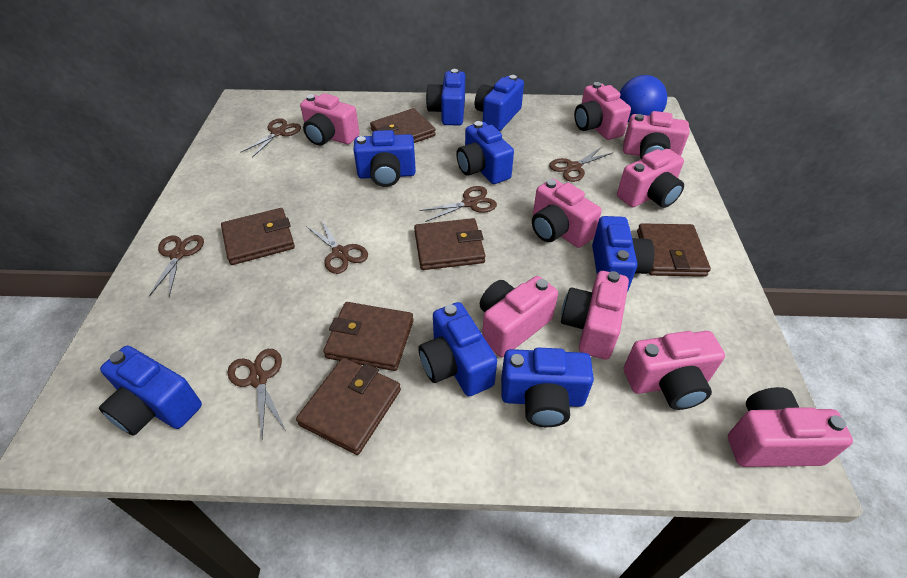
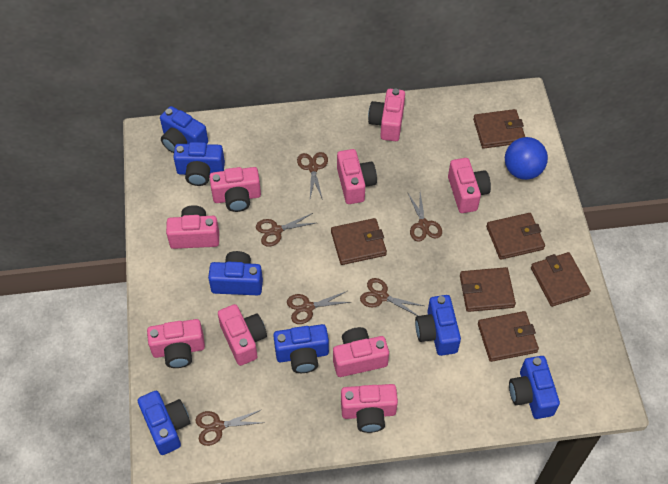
blue camera: 8 -> 7

